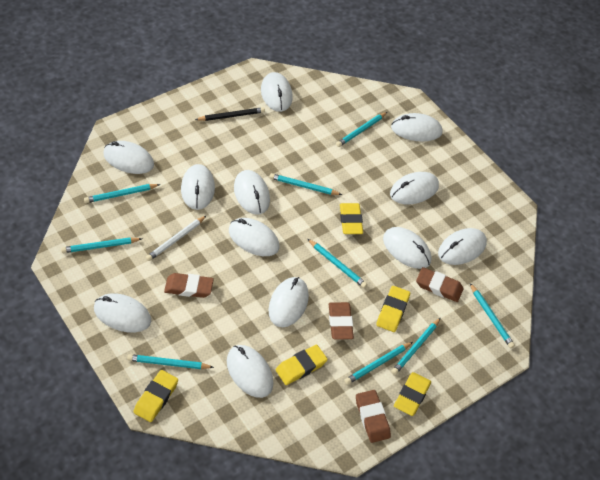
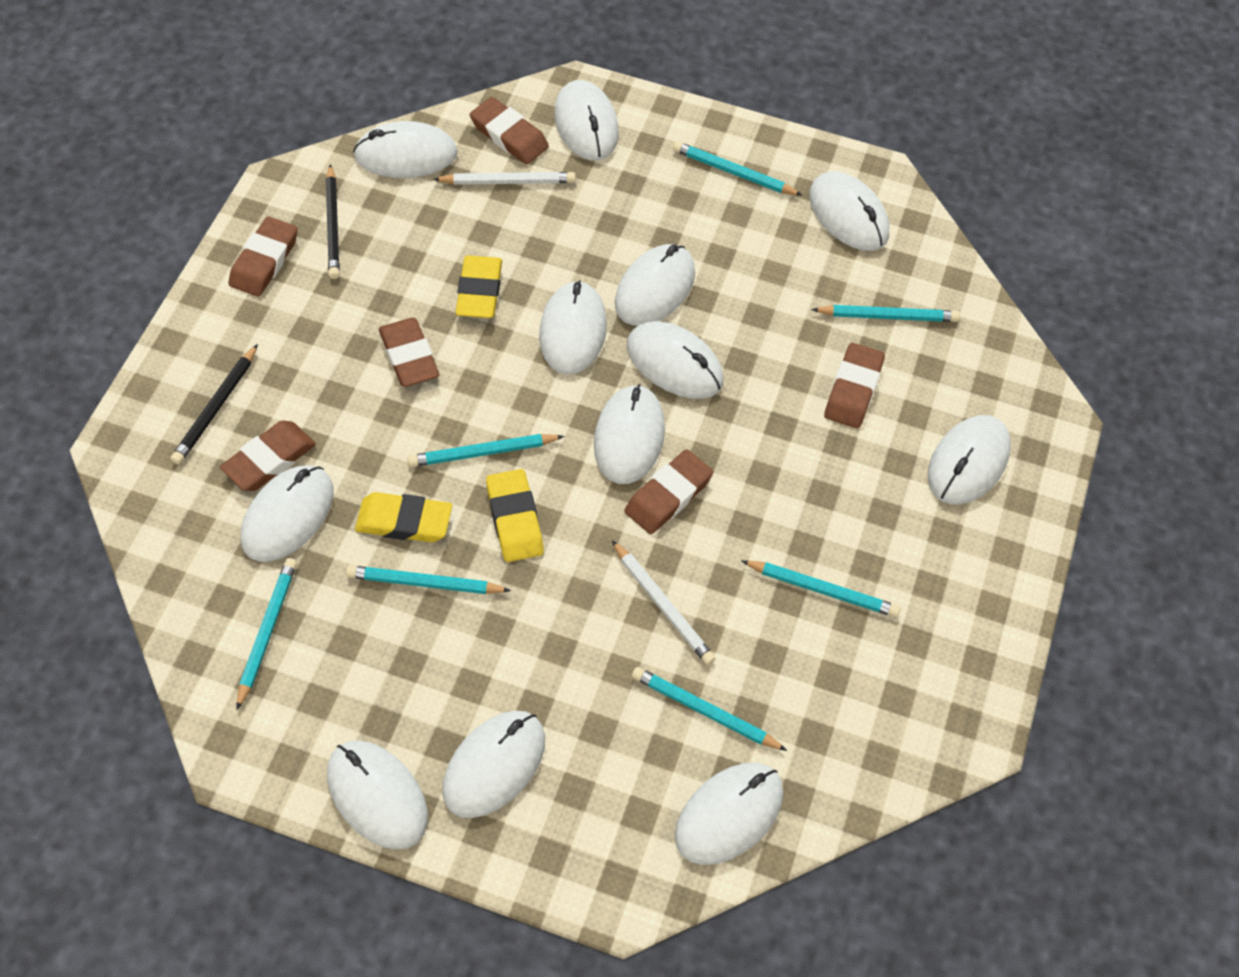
black pencil: 1 -> 2
brown eraser: 4 -> 6
turquoise pencil: 9 -> 7
white pencil: 1 -> 2
yellow eraser: 5 -> 3

